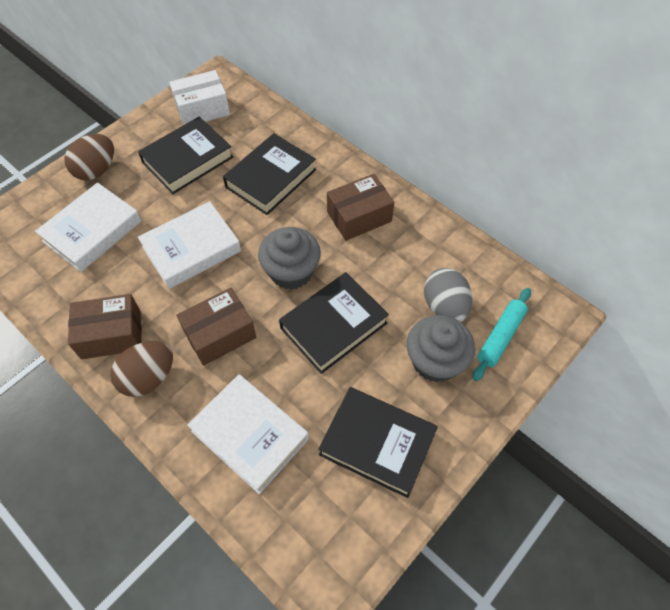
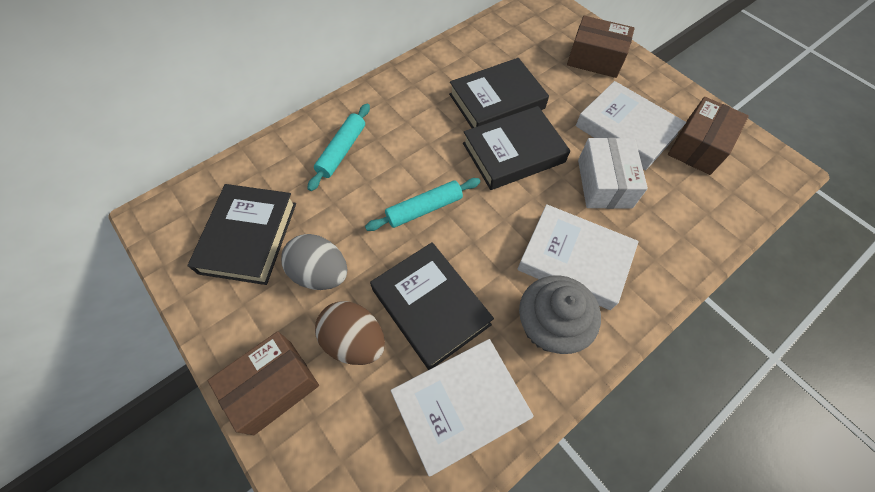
brown egg: 2 -> 1
grey cupcake: 2 -> 1
turquoise rolling pin: 1 -> 2

